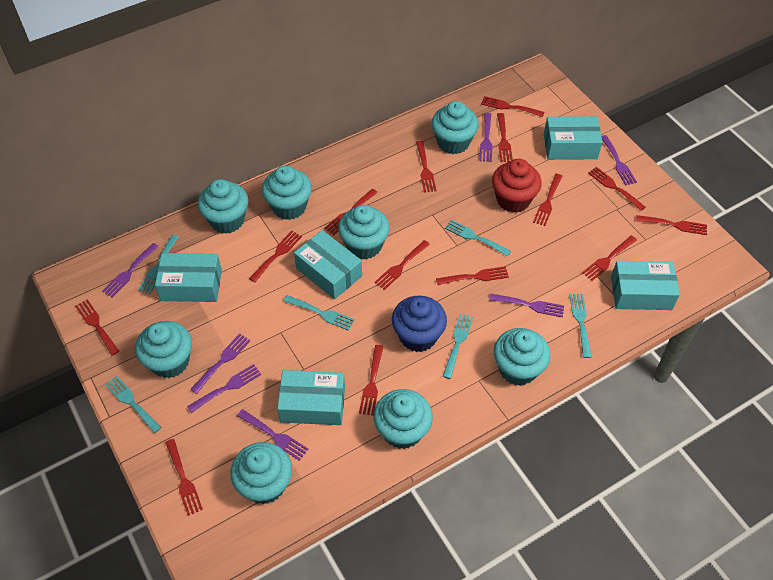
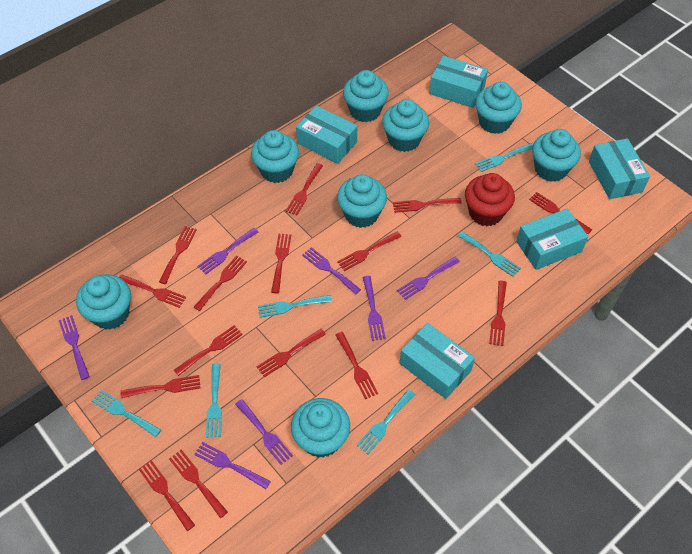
blue cupcake: 1 -> 0
red fork: 14 -> 15

